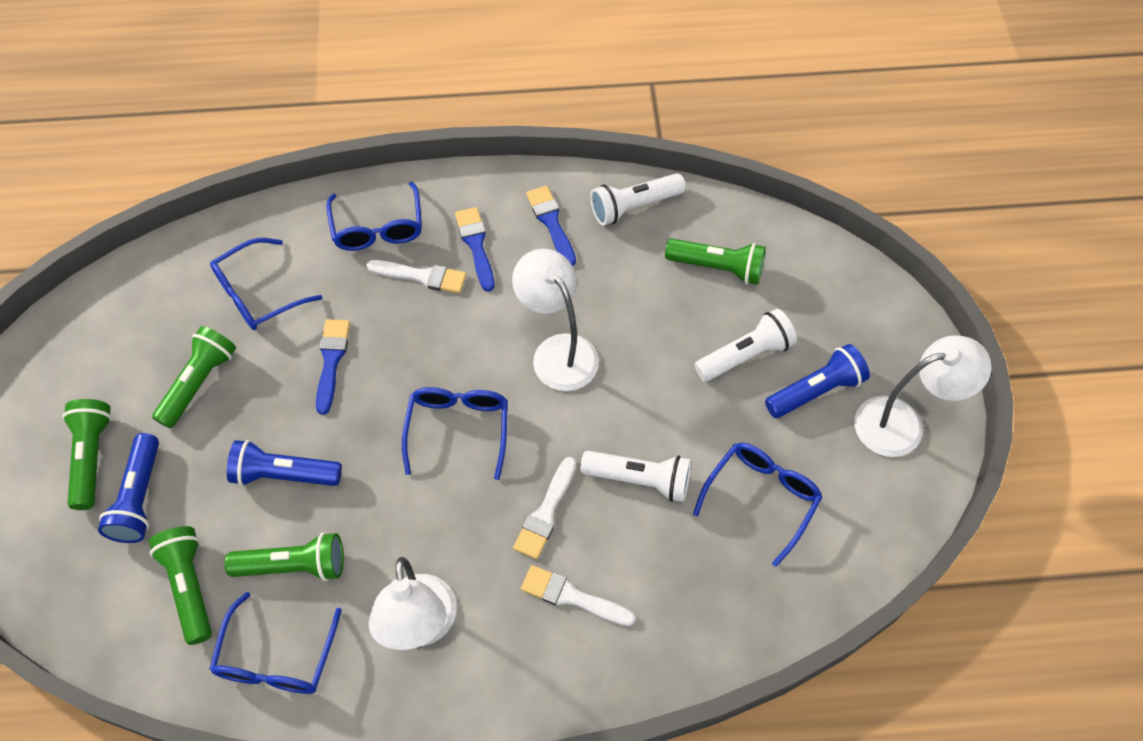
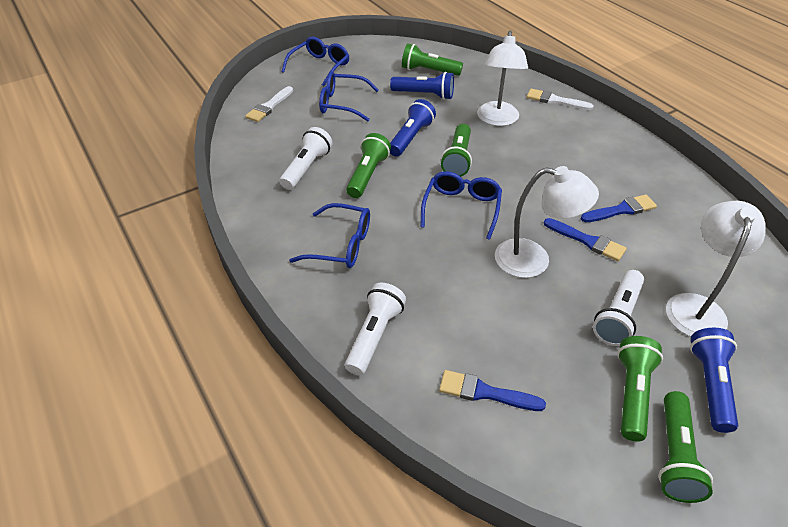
blue glasses: 5 -> 4
white brush: 3 -> 2

